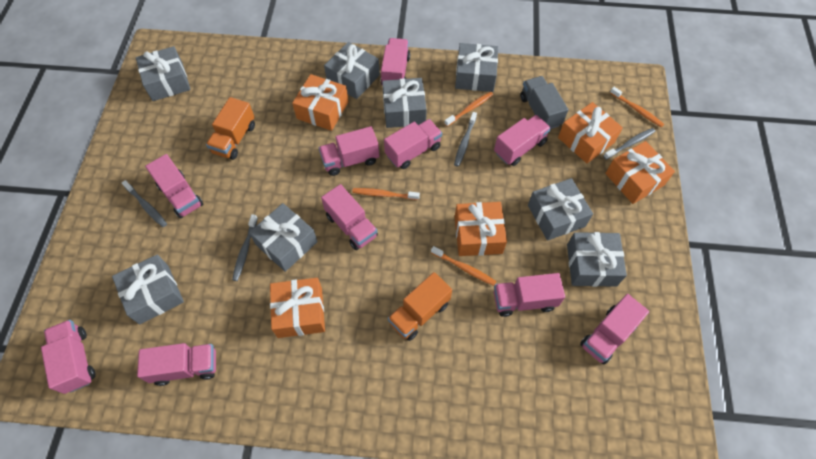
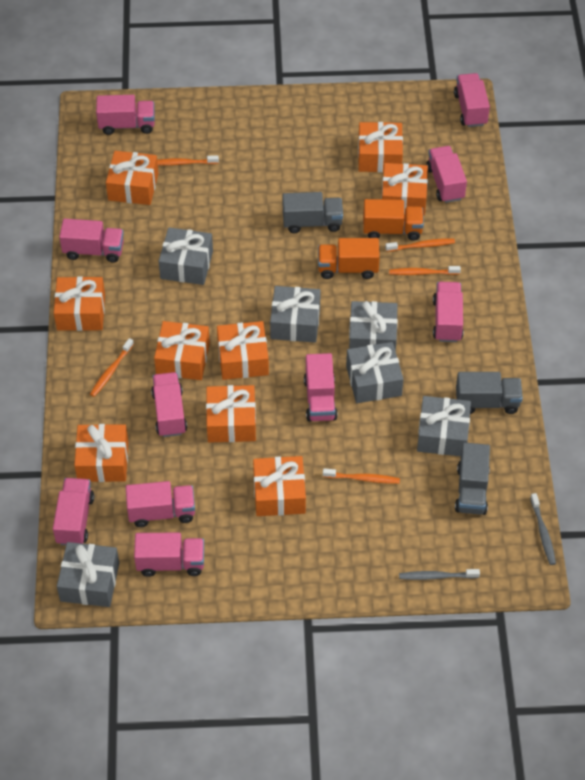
grey gift: 8 -> 6
grey toothbrush: 4 -> 2
grey truck: 1 -> 3
orange gift: 5 -> 9
orange toothbrush: 4 -> 5

